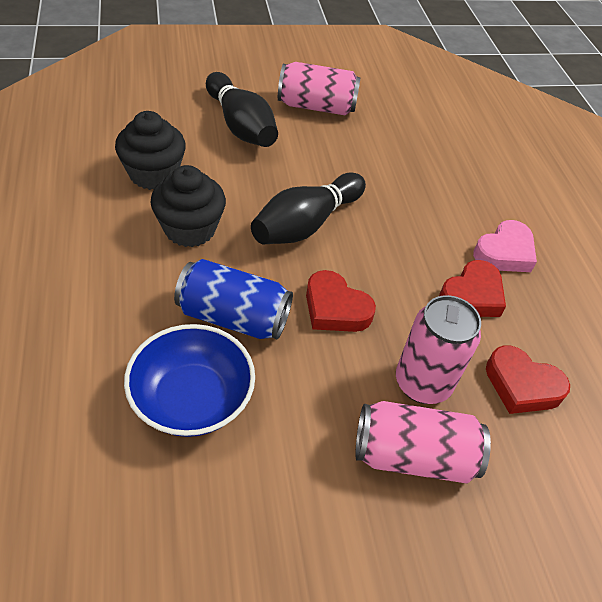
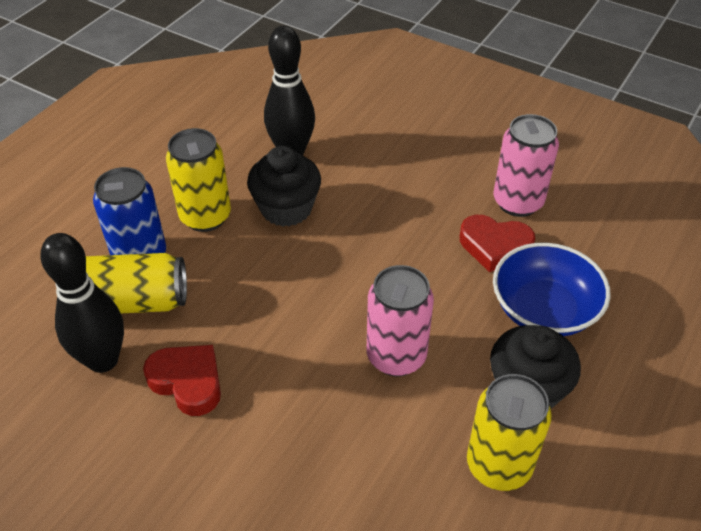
pink can: 3 -> 2
pink heart: 1 -> 0
red heart: 3 -> 2
yellow can: 0 -> 3

